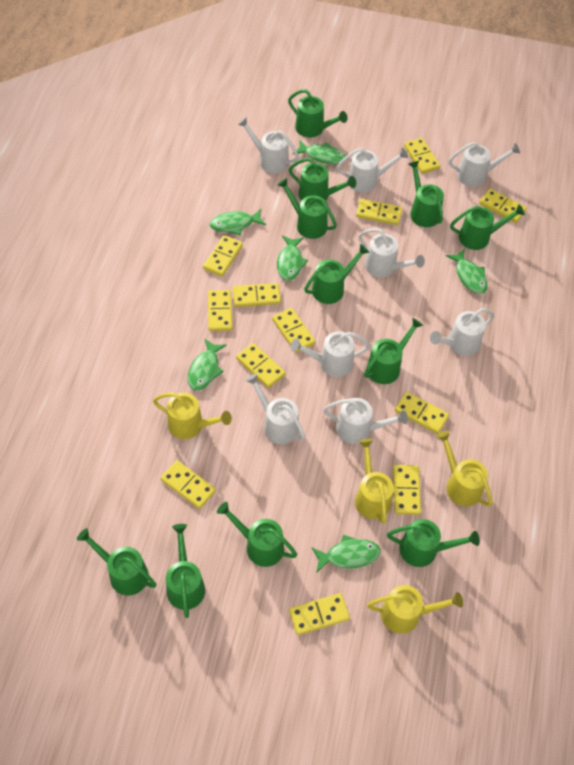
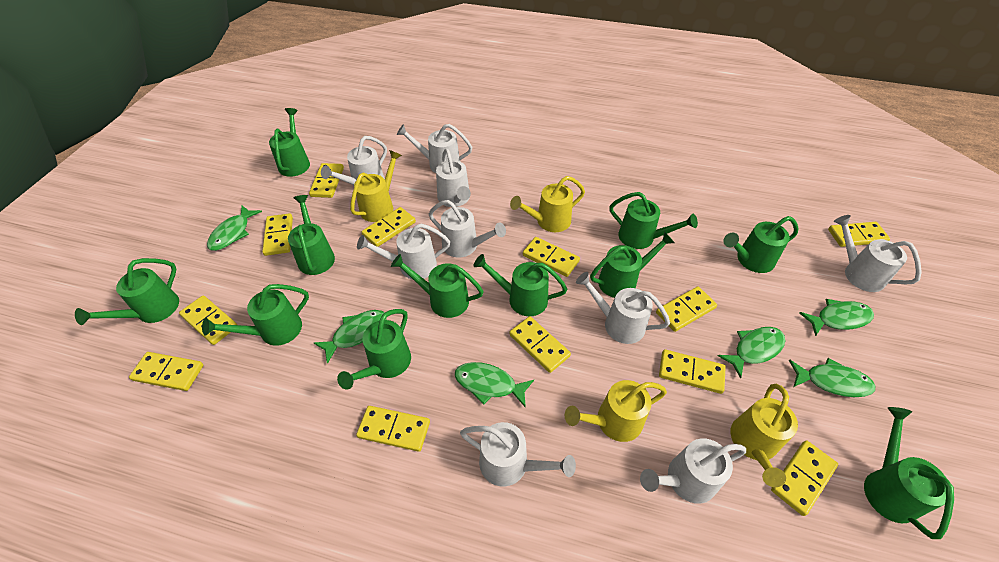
white watering can: 8 -> 9

